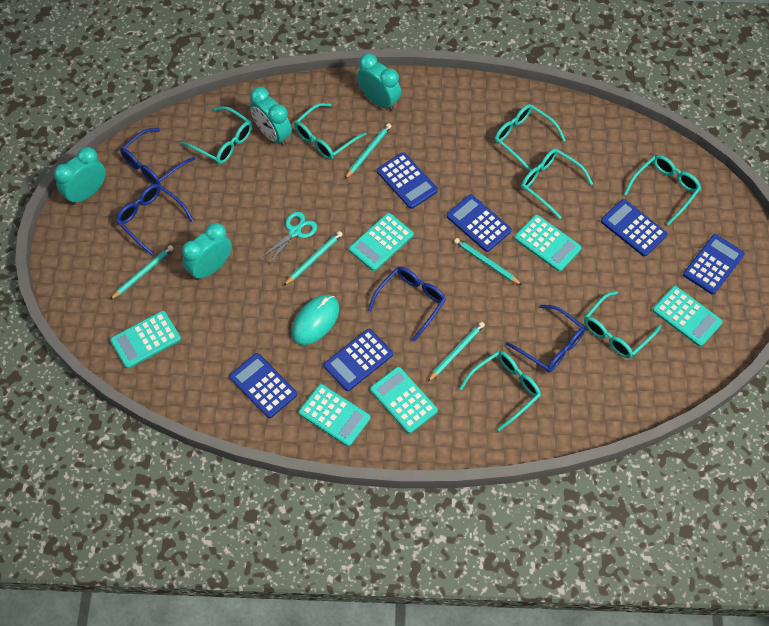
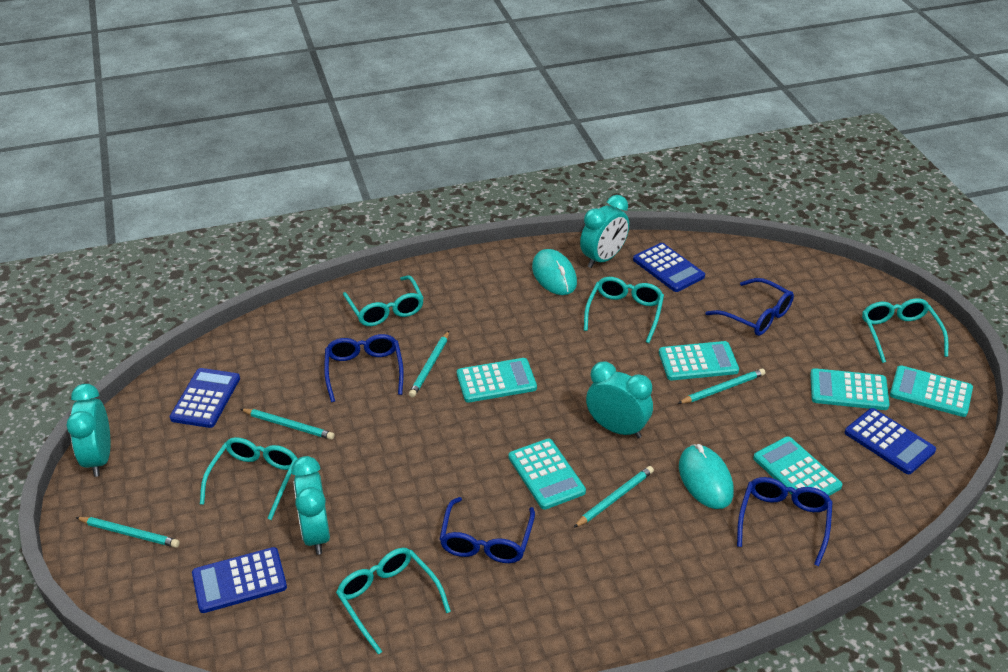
blue calculator: 6 -> 4
turquoise glasses: 7 -> 5
turquoise mouse: 1 -> 2
turquoise scissors: 1 -> 0

